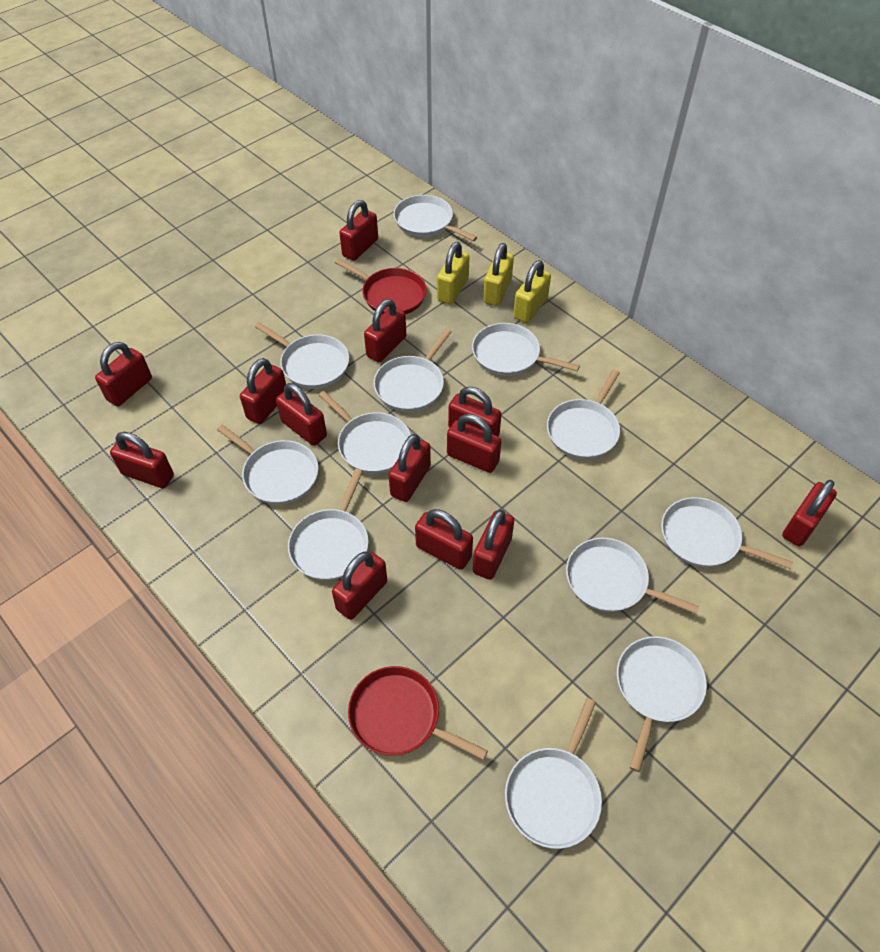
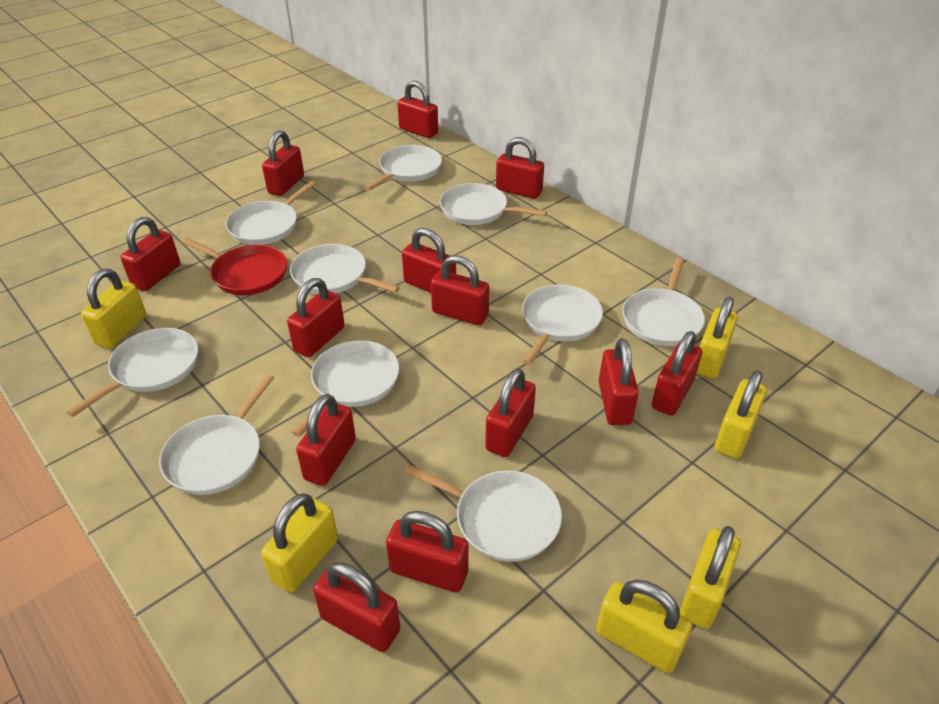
red pan: 2 -> 1
white pan: 12 -> 10
yellow padlock: 3 -> 6

